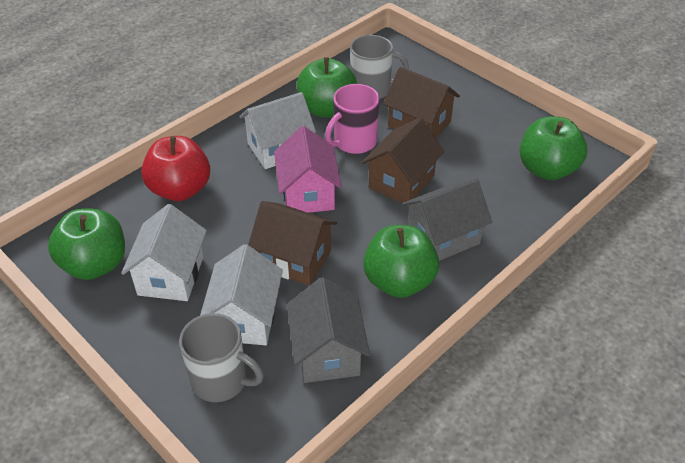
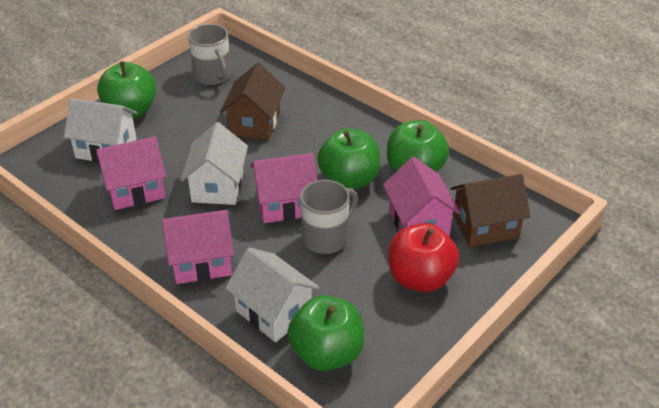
brown house: 3 -> 2
grey house: 2 -> 0
pink house: 1 -> 4
pink mug: 1 -> 0

